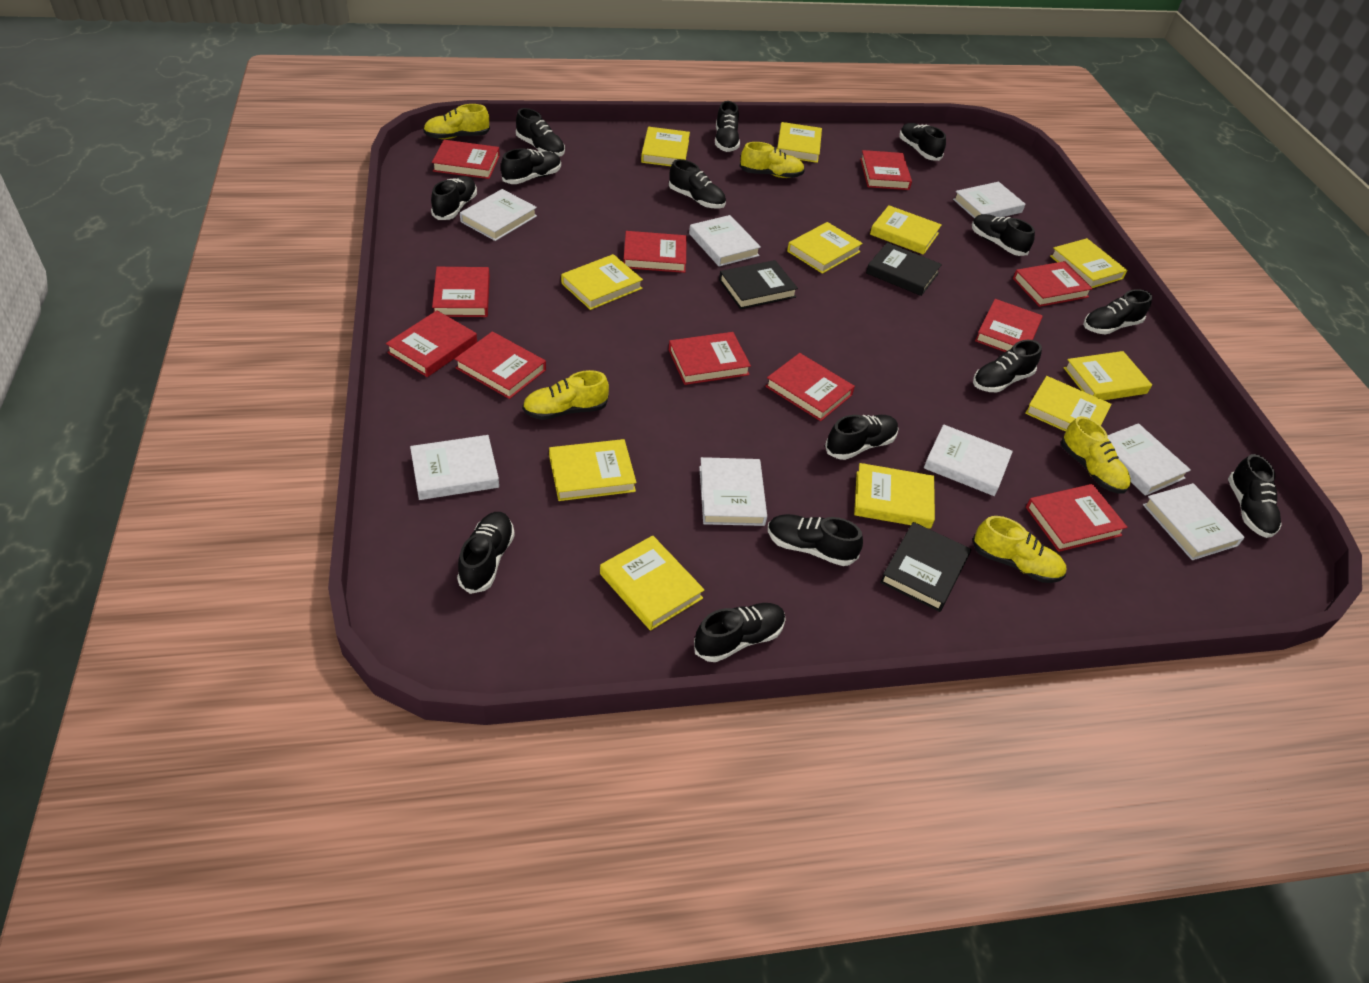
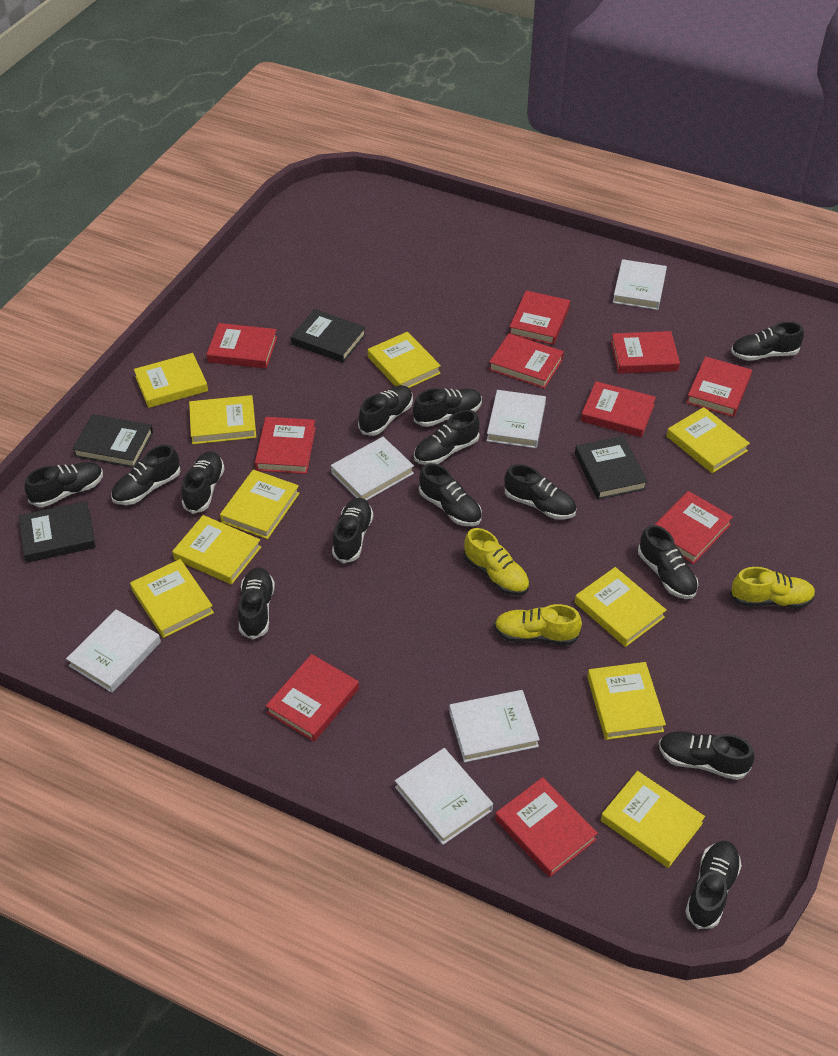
black book: 3 -> 4
red book: 11 -> 10
white book: 8 -> 6
yellow book: 11 -> 10
yellow shoe: 5 -> 3

